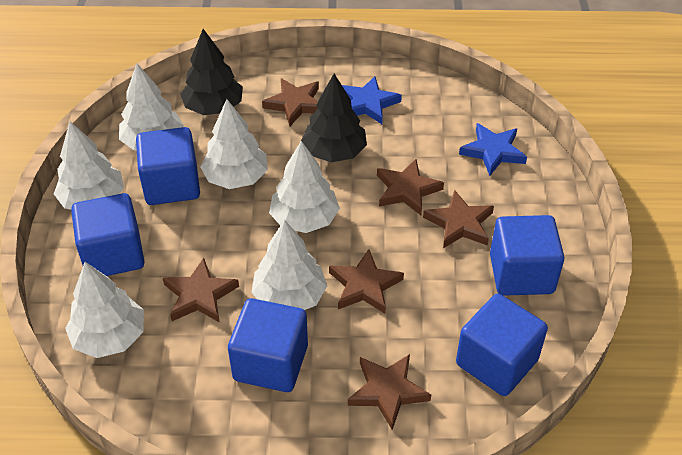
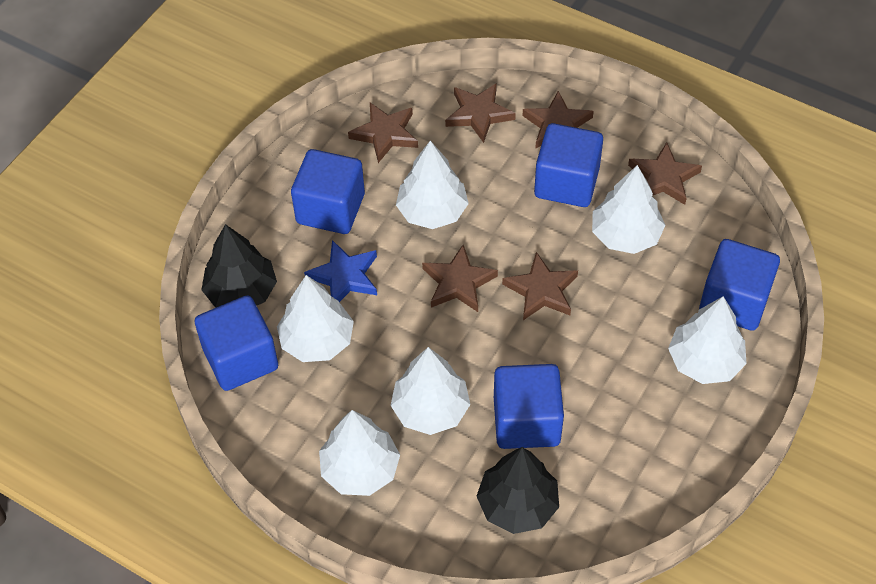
blue star: 2 -> 1

